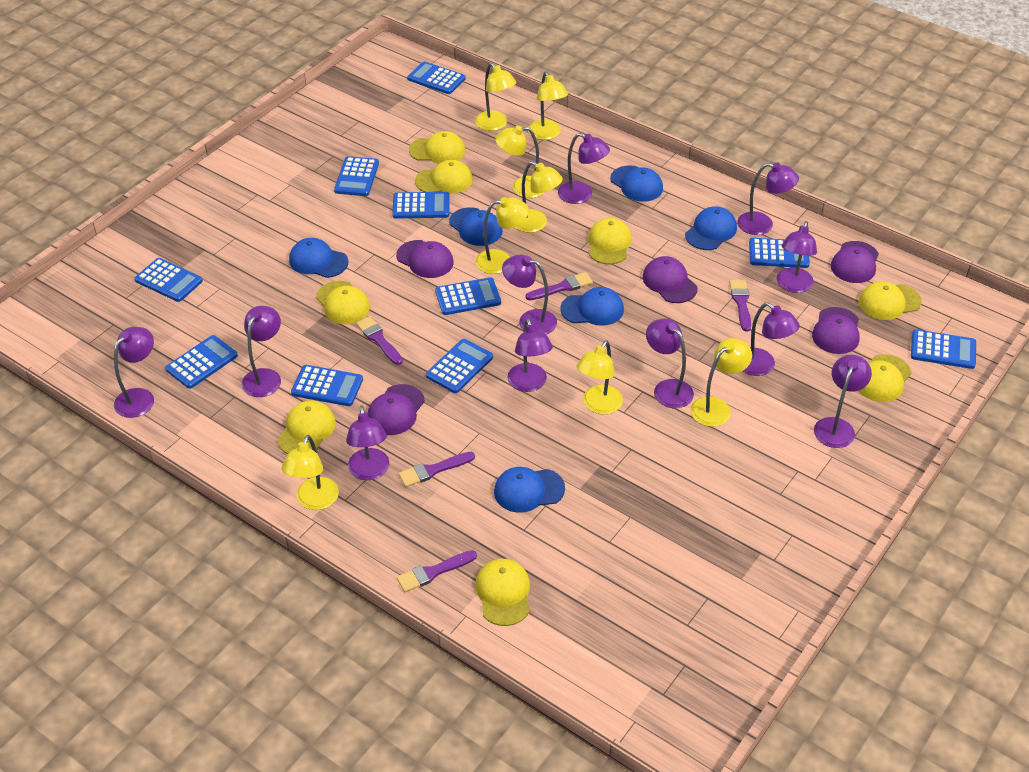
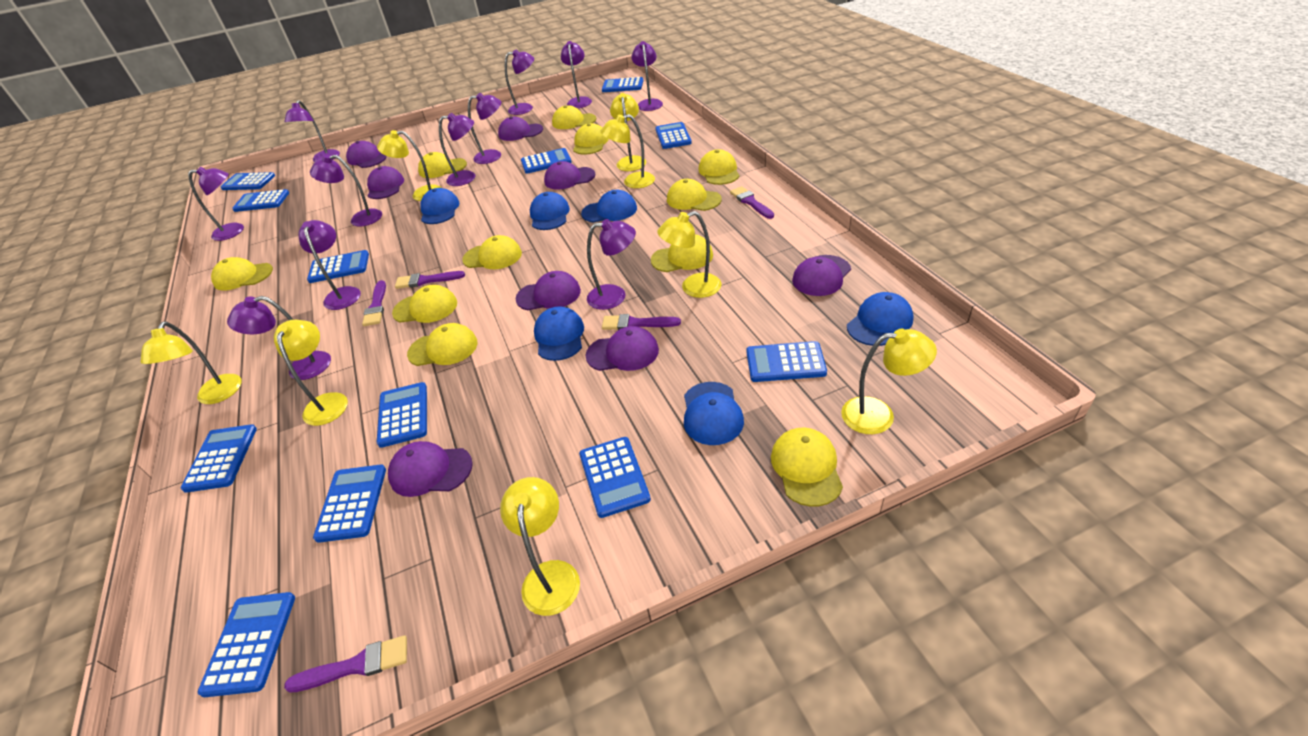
blue calculator: 10 -> 12
purple cap: 5 -> 8
yellow cap: 8 -> 11

